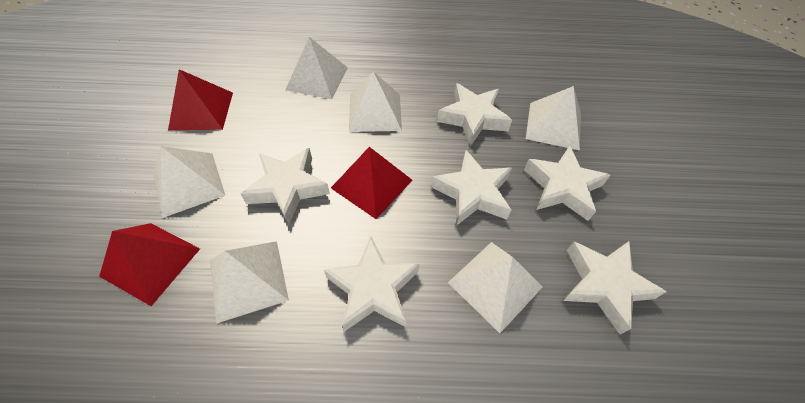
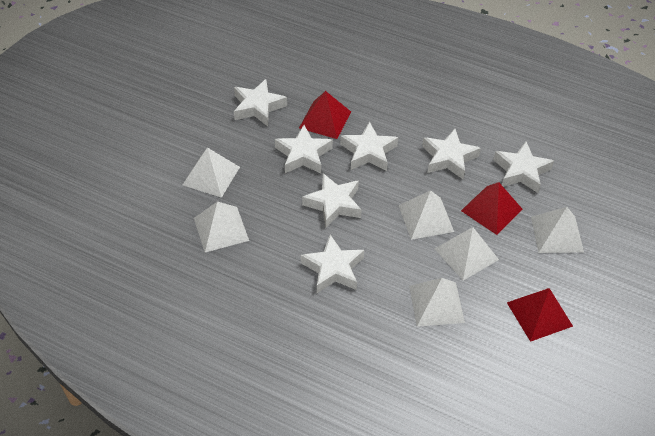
white star: 6 -> 7

